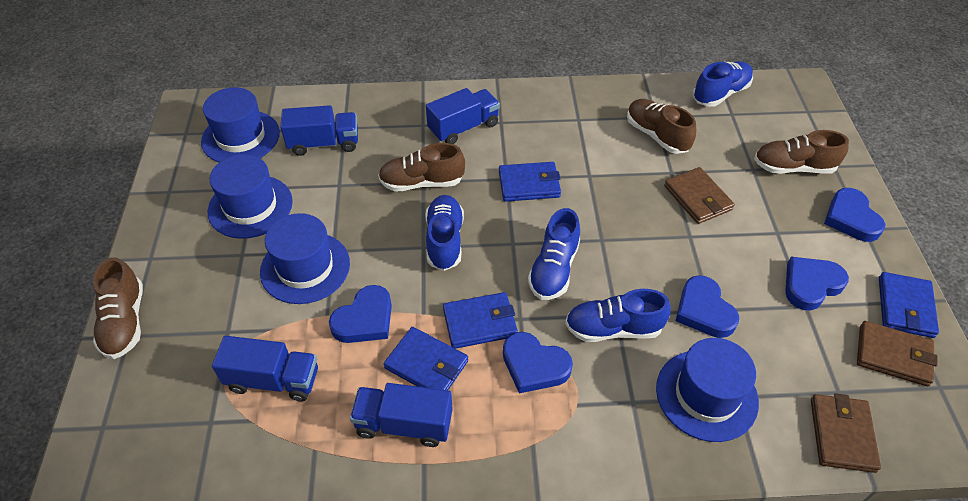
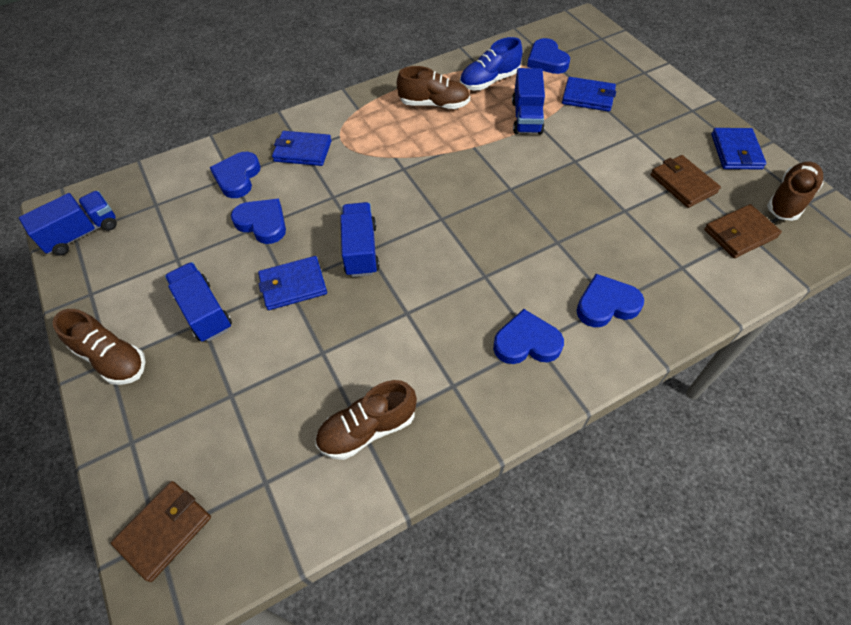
blue hat: 4 -> 0
blue shoe: 4 -> 1

